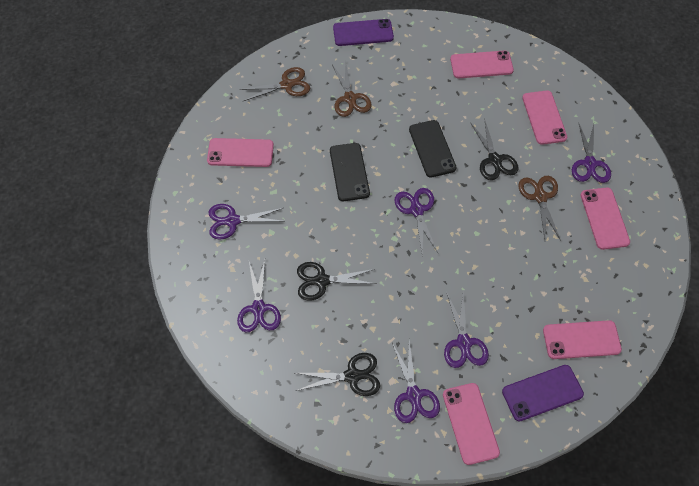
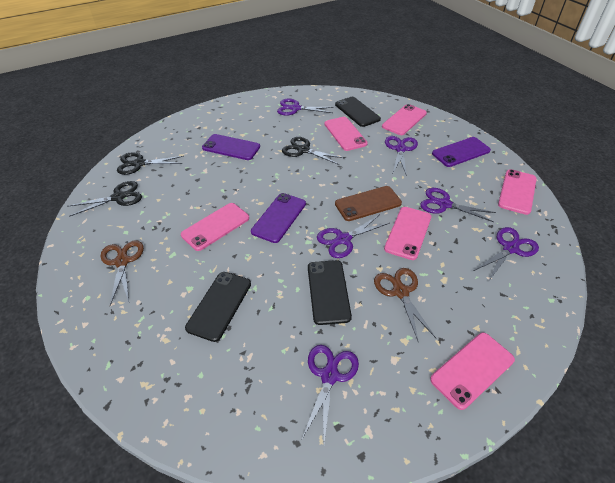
black phone: 2 -> 3
brown phone: 0 -> 1
brown scissors: 3 -> 2
purple phone: 2 -> 3

